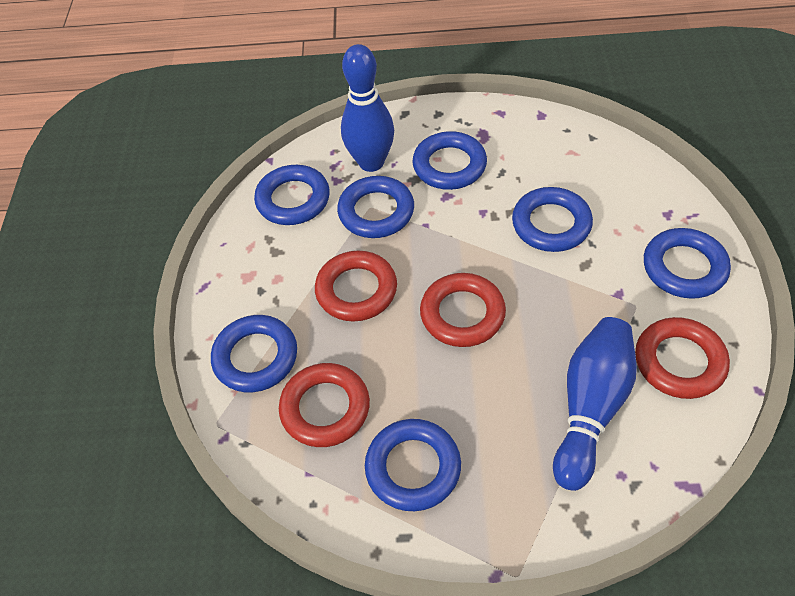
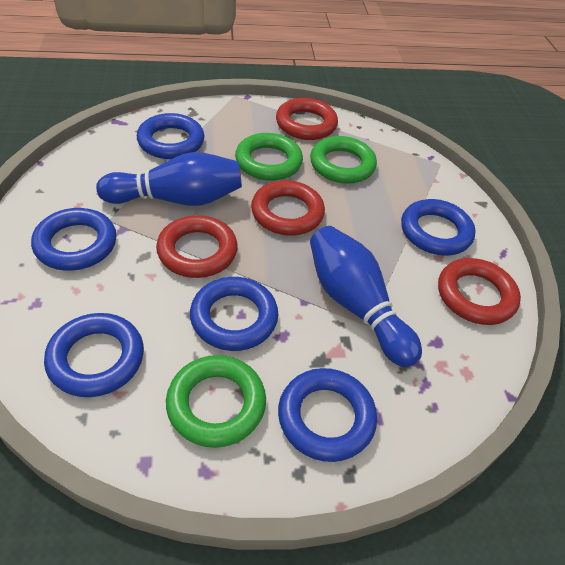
blue ring: 7 -> 6
green ring: 0 -> 3

